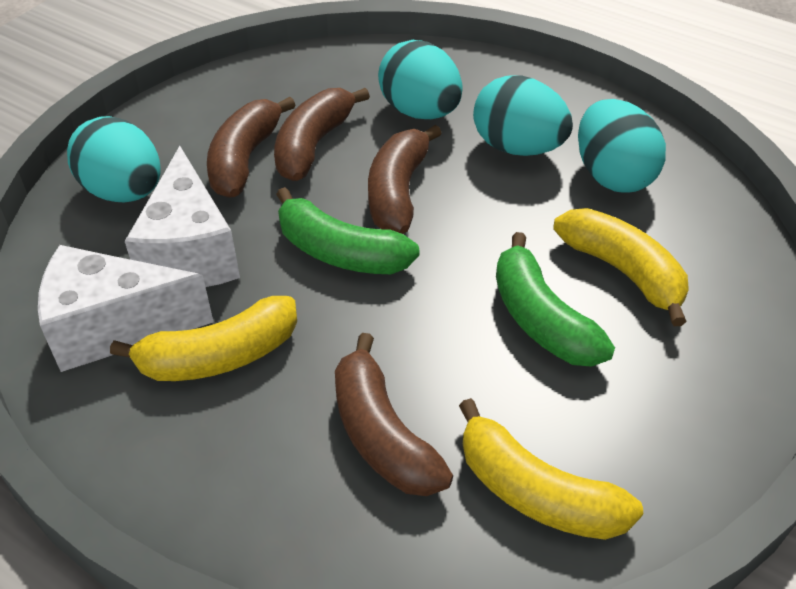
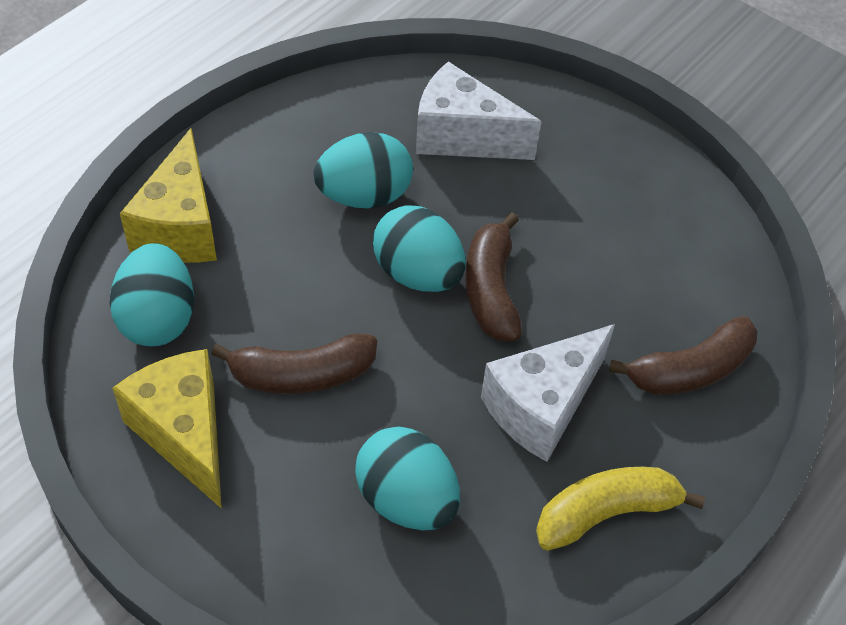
brown banana: 4 -> 3
green banana: 2 -> 0
yellow banana: 3 -> 1
yellow cheese: 0 -> 2

